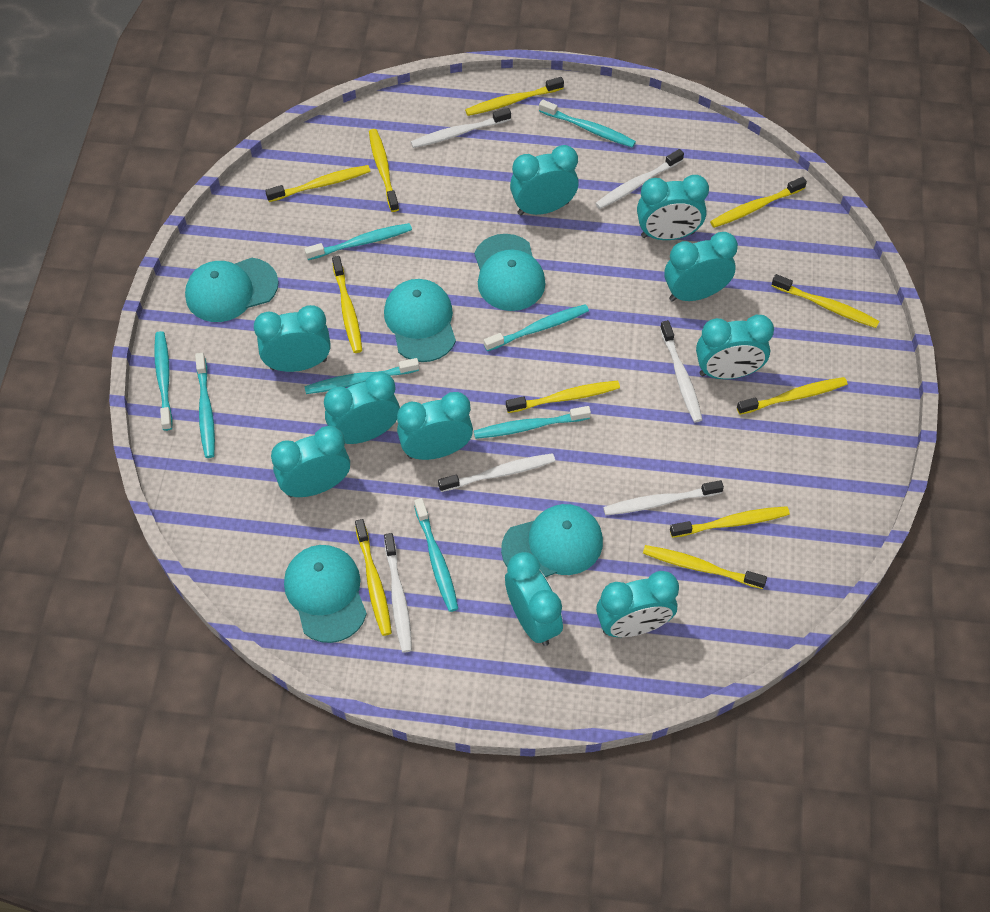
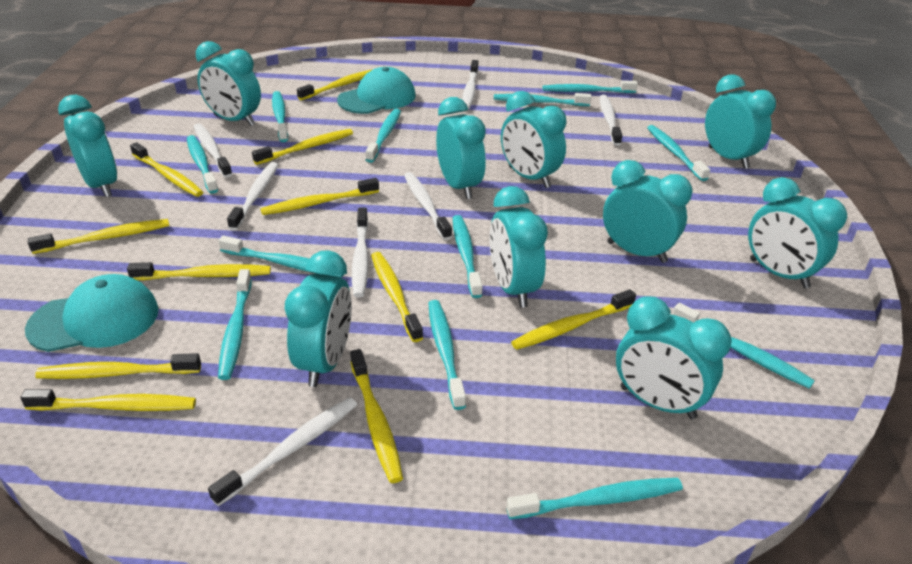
turquoise cap: 5 -> 2
turquoise toothbrush: 8 -> 12
white toothbrush: 6 -> 7

